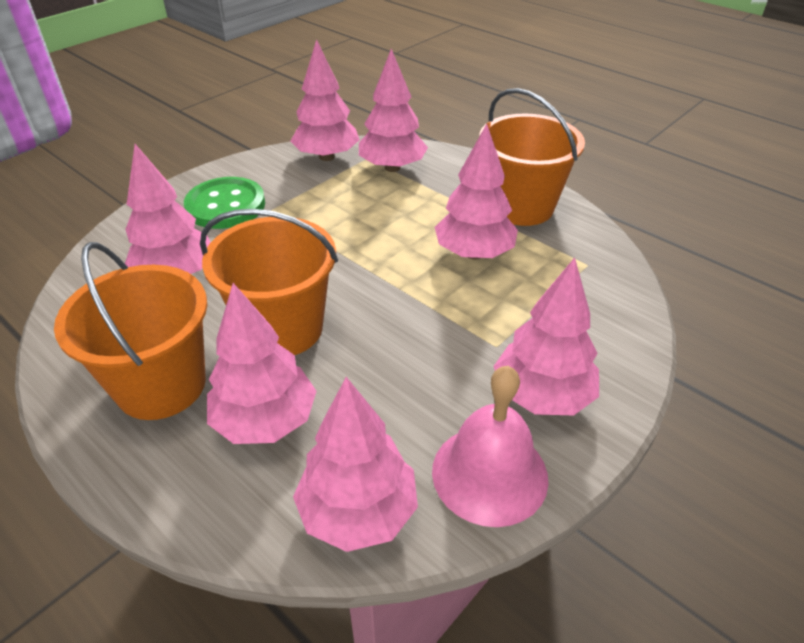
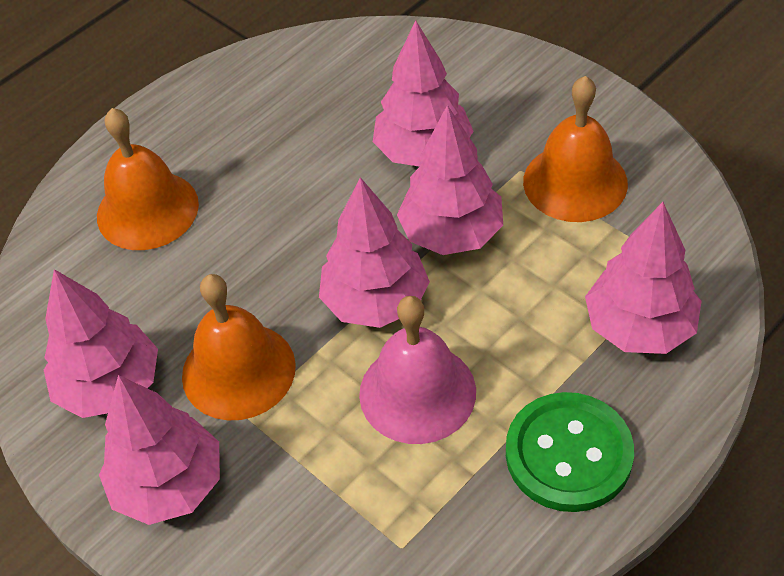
orange bell: 0 -> 3
orange bucket: 3 -> 0
pink tree: 7 -> 6

